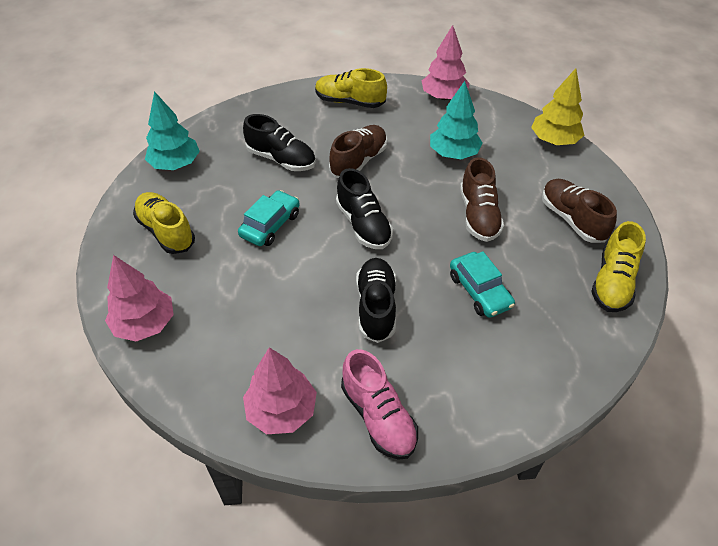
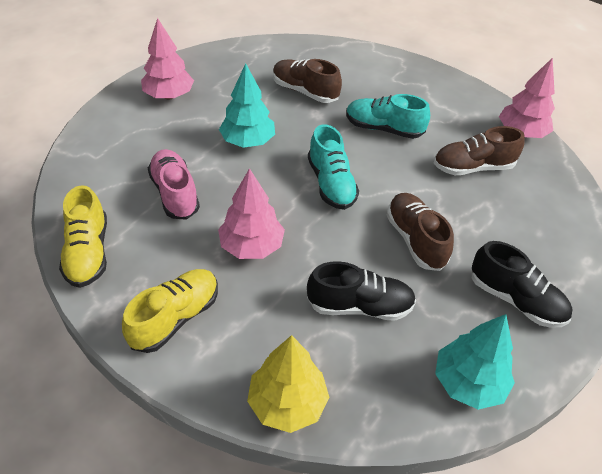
black shoe: 3 -> 2
turquoise car: 2 -> 0
turquoise shoe: 0 -> 2
yellow shoe: 3 -> 2

